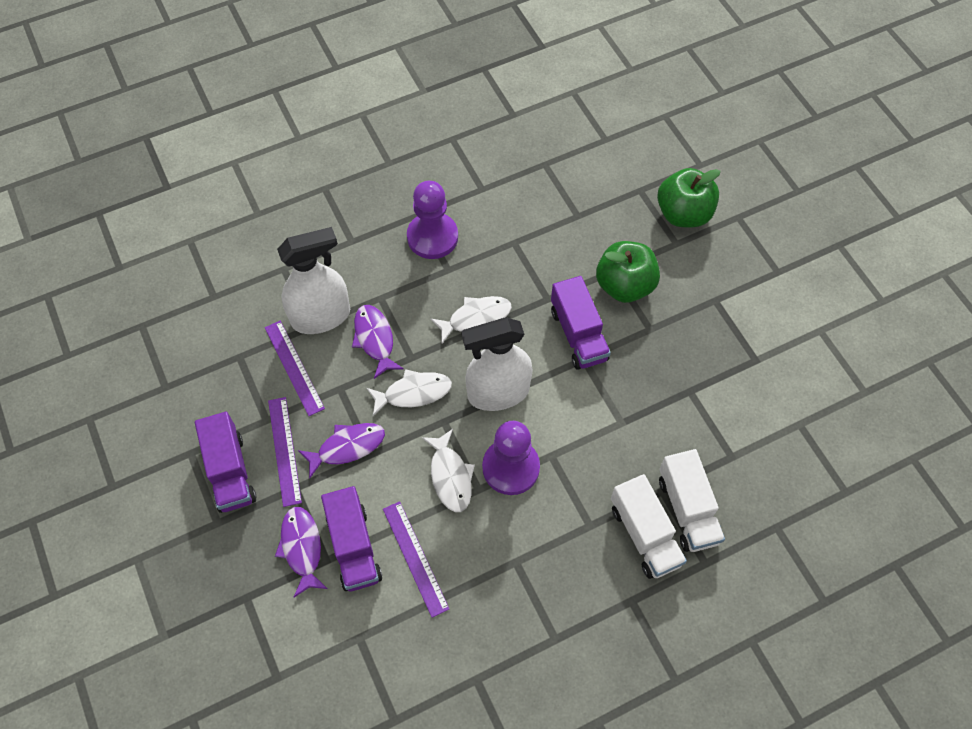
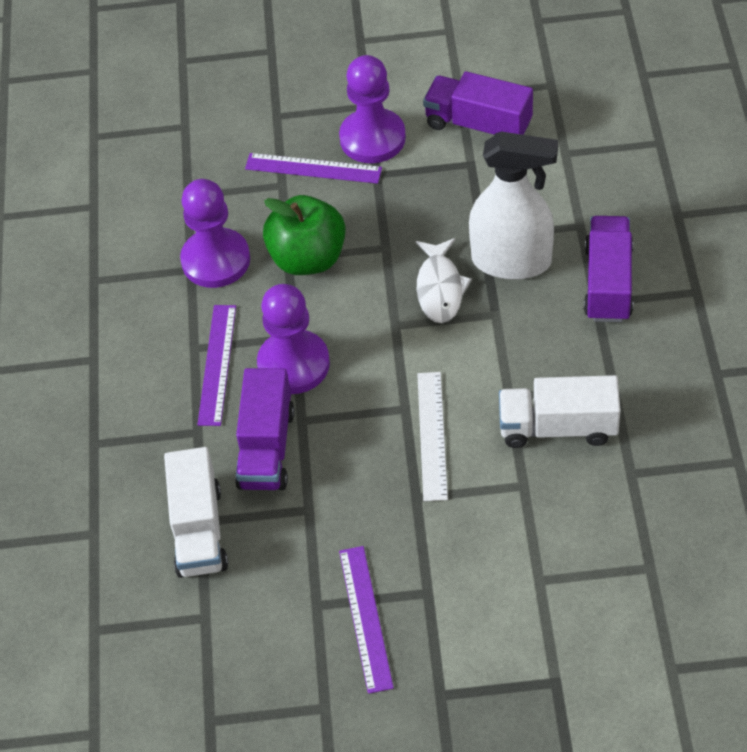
green apple: 2 -> 1
purple fish: 3 -> 0
purple pawn: 2 -> 3
white fish: 3 -> 1
white ruler: 0 -> 1
white spray bottle: 2 -> 1

